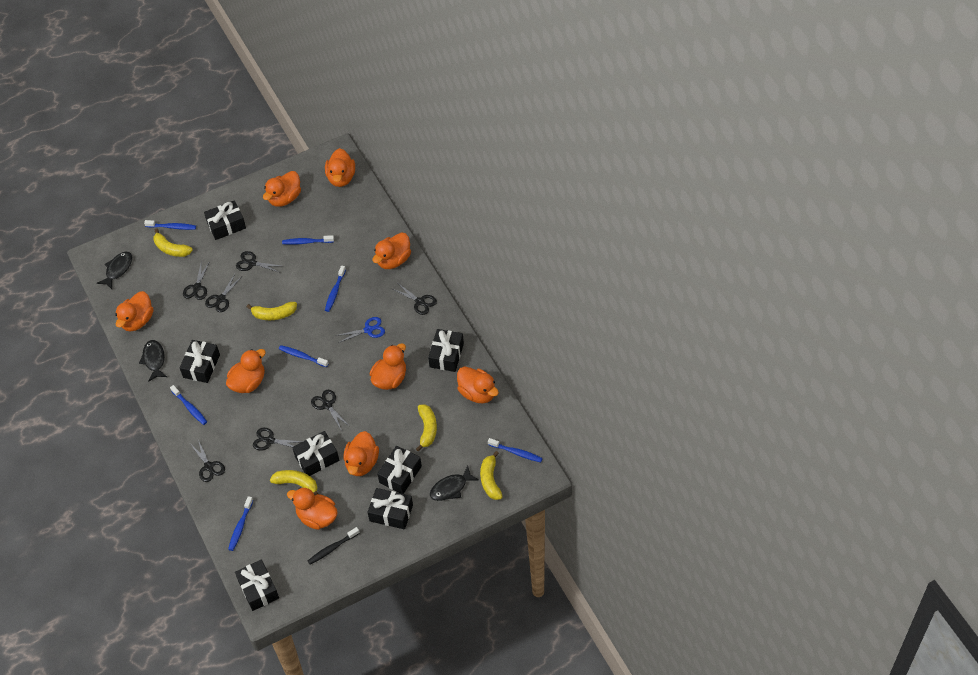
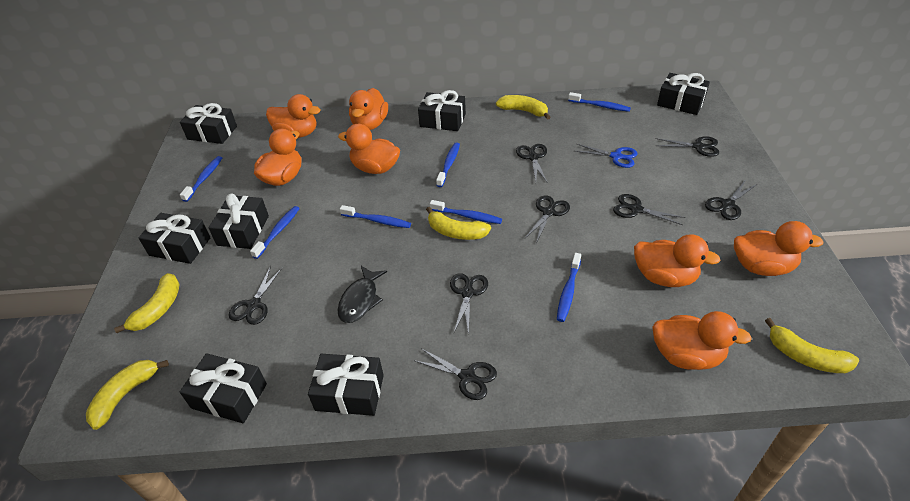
black fish: 3 -> 1
black scissors: 7 -> 8
black toothbrush: 1 -> 0
orange duck: 9 -> 7

